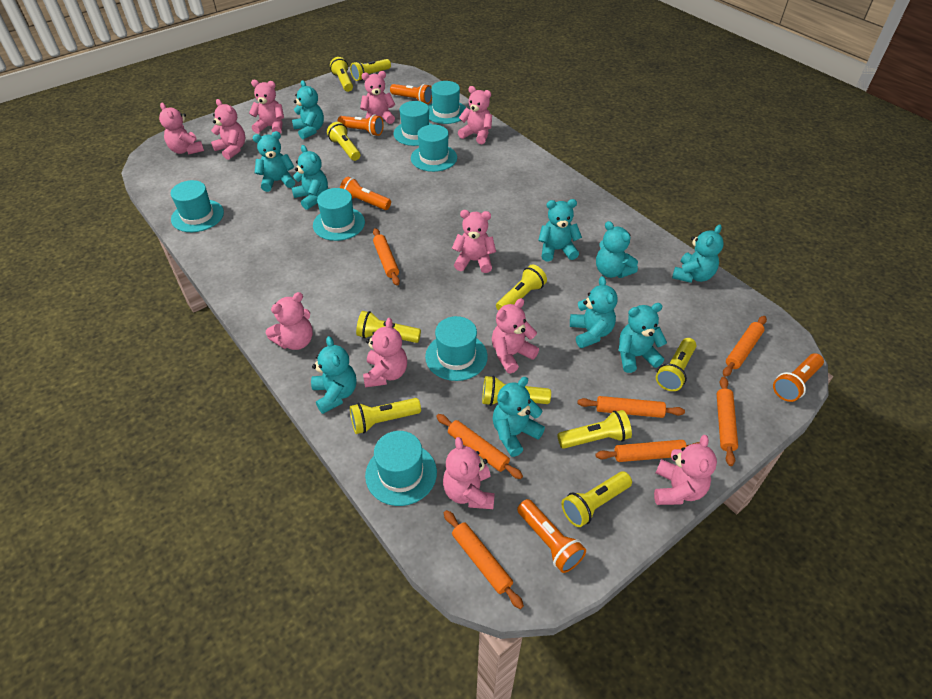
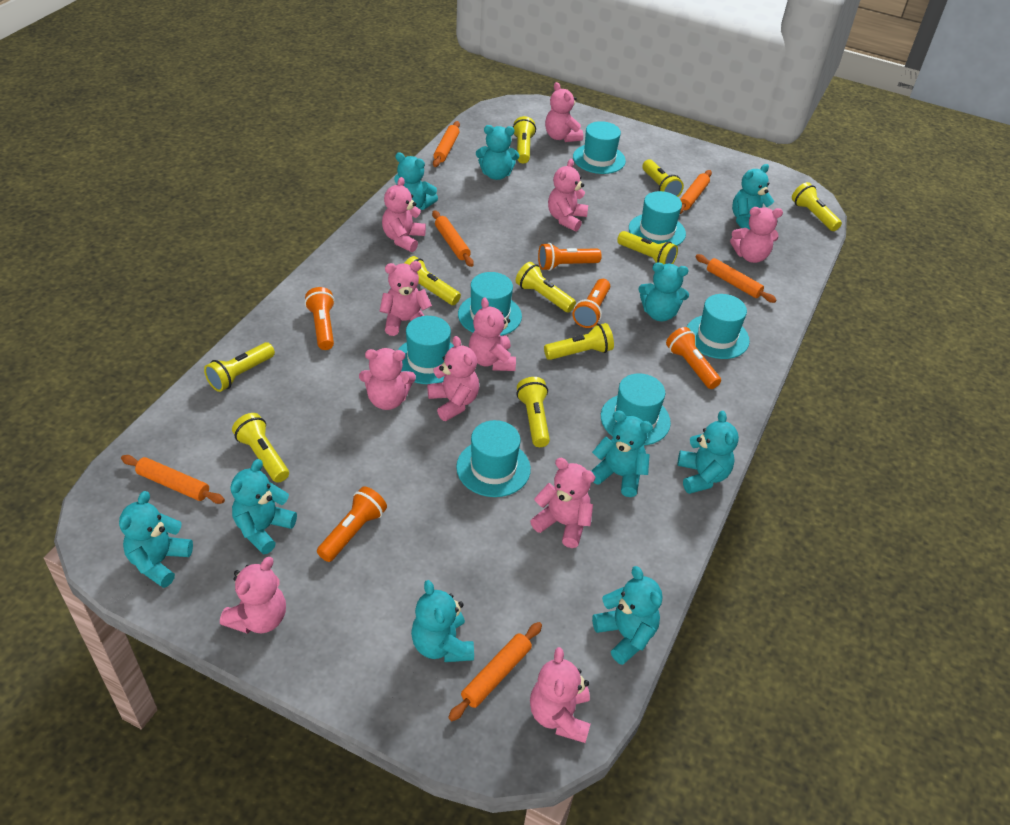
orange rolling pin: 7 -> 6

